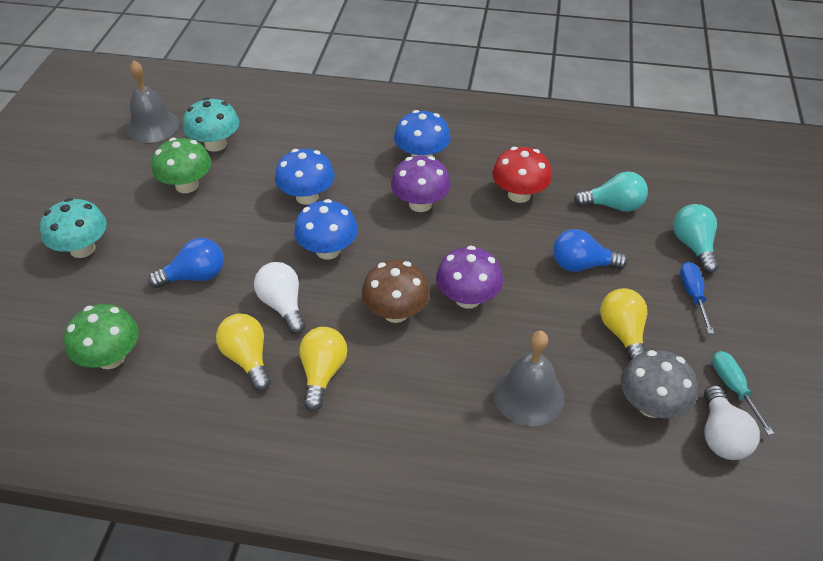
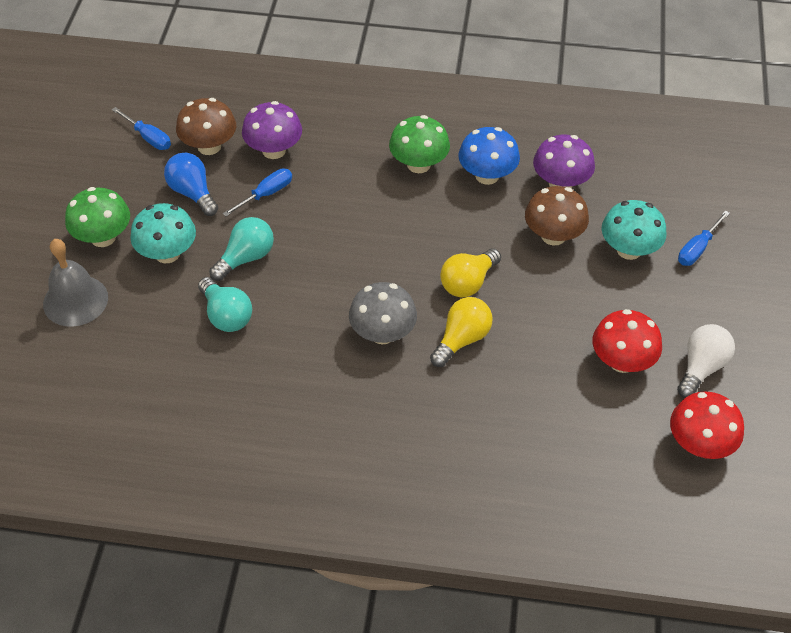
blue light bulb: 2 -> 1
blue mushroom: 3 -> 1
blue screwdriver: 1 -> 3
brown mushroom: 1 -> 2
grey bell: 2 -> 1
red mushroom: 1 -> 2
turquoise screwdriver: 1 -> 0
white light bulb: 2 -> 1
yellow light bulb: 3 -> 2

